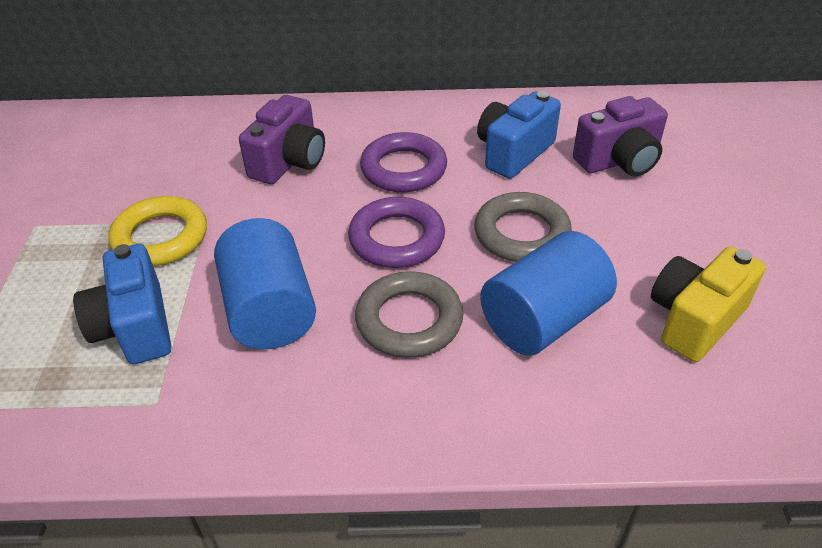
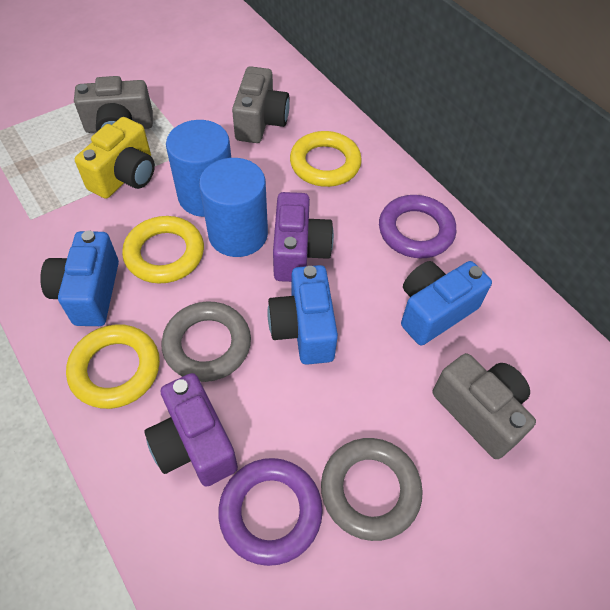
blue camera: 2 -> 3
grey camera: 0 -> 3
yellow ring: 1 -> 3

